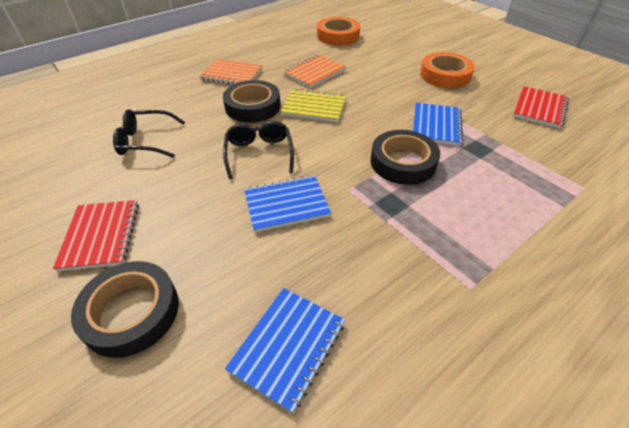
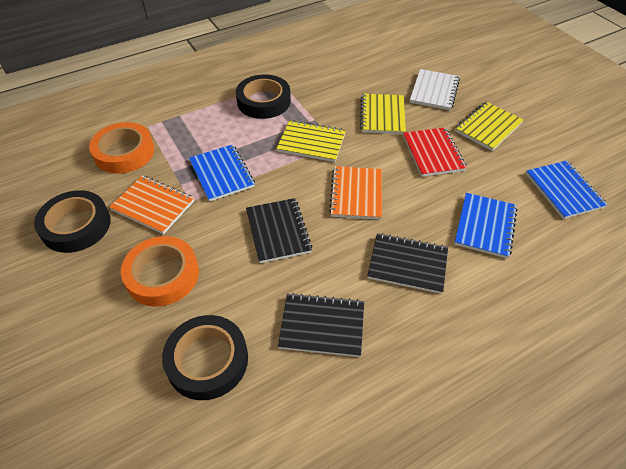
black glasses: 2 -> 0
black notebook: 0 -> 3
red notebook: 2 -> 1
white notebook: 0 -> 1
yellow notebook: 1 -> 3

